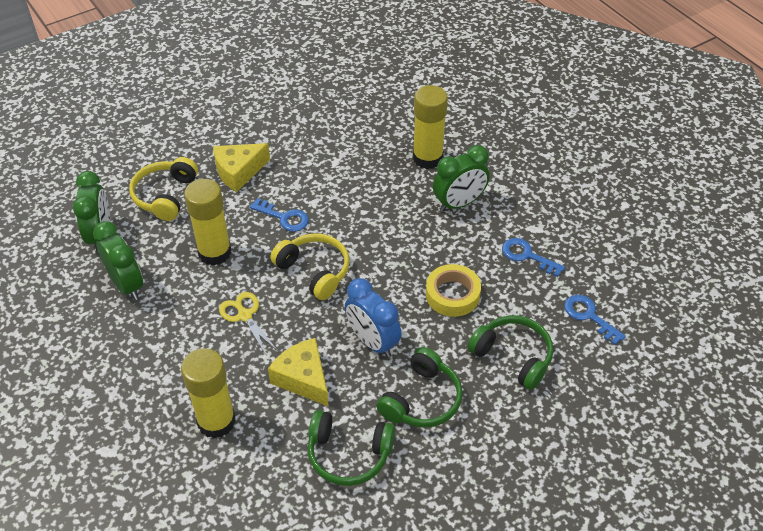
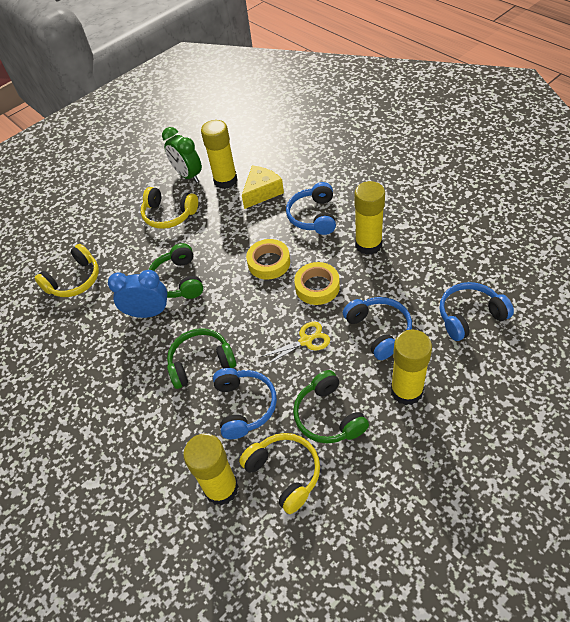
blue headphones: 0 -> 4
blue key: 3 -> 0
green clock: 3 -> 1
yellow cheese: 2 -> 1
yellow glue stick: 3 -> 4
yellow headphones: 2 -> 3
yellow tape: 1 -> 2

